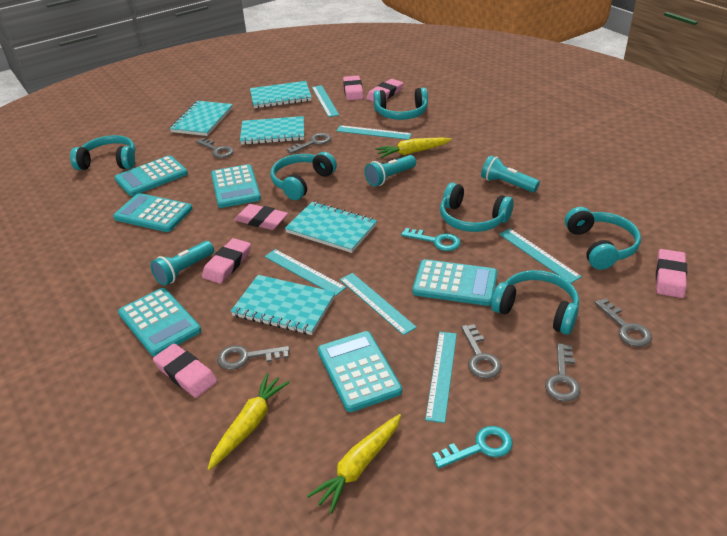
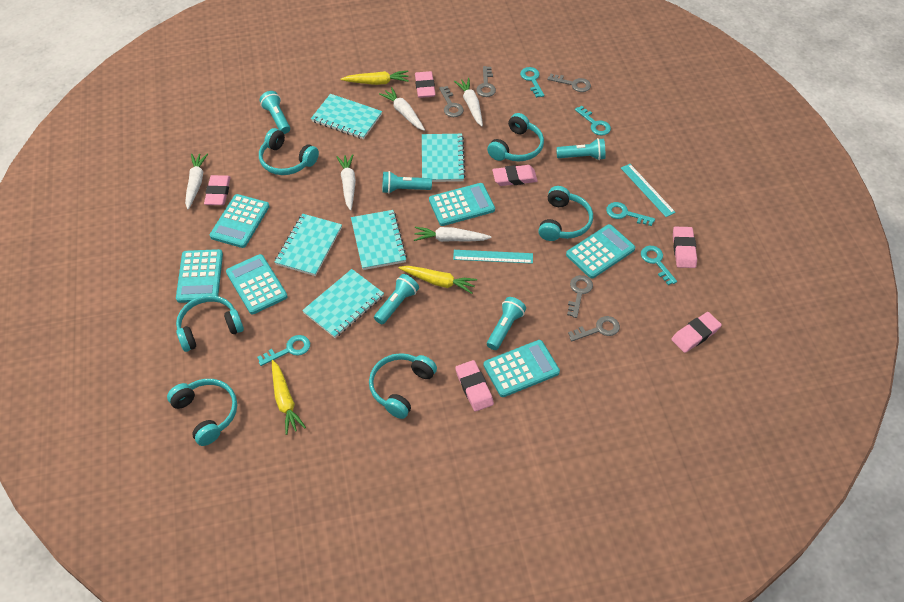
grey key: 6 -> 5
turquoise flashlight: 3 -> 5
turquoise key: 2 -> 5
turquoise ruler: 6 -> 2
white carrot: 0 -> 5

